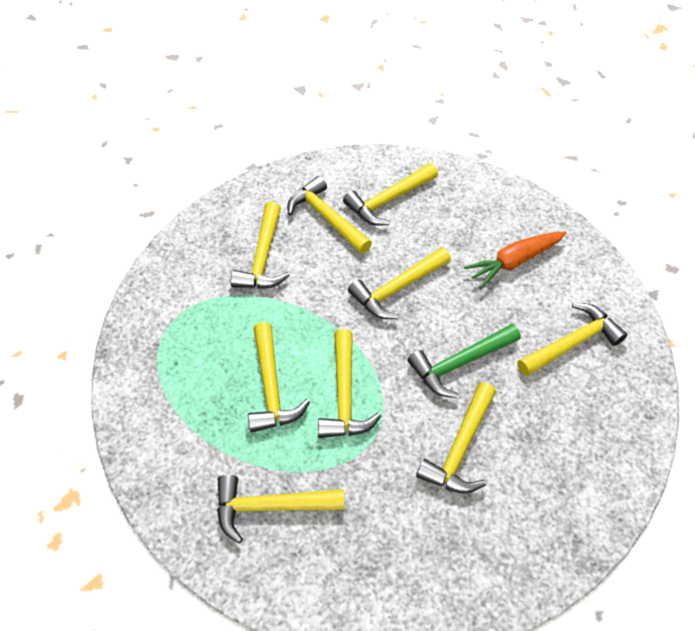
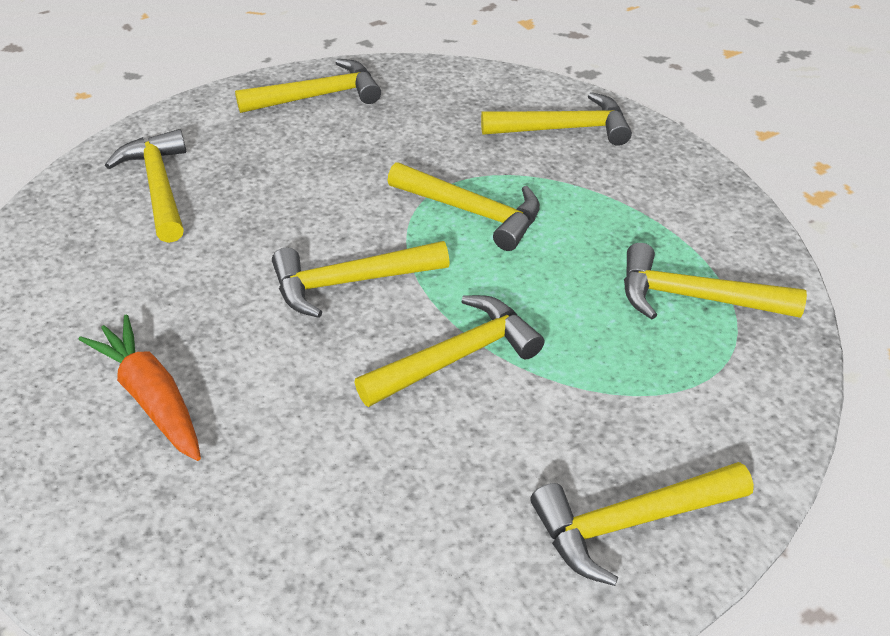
green hammer: 1 -> 0
yellow hammer: 9 -> 8

